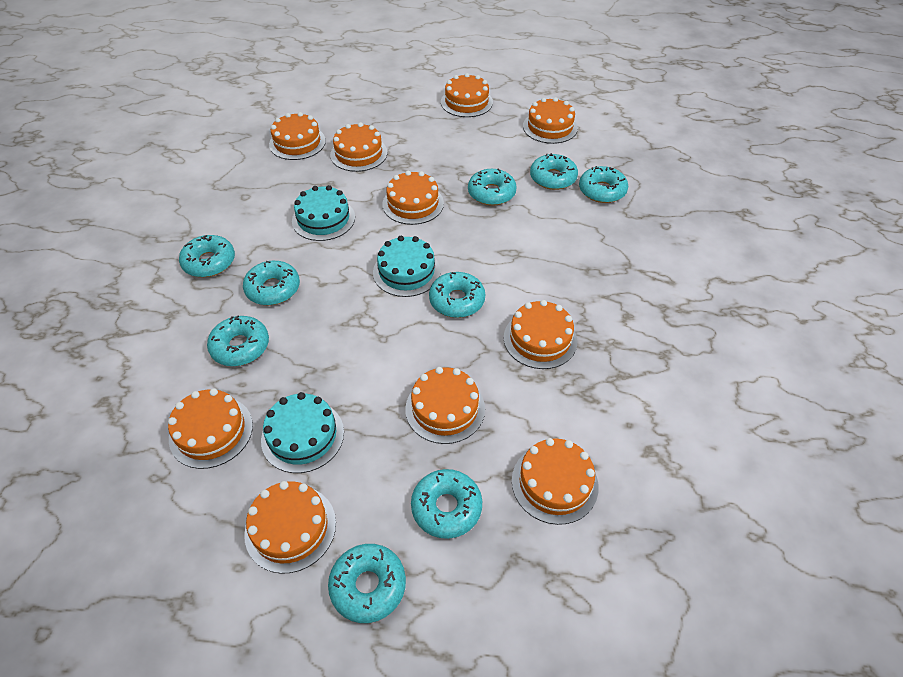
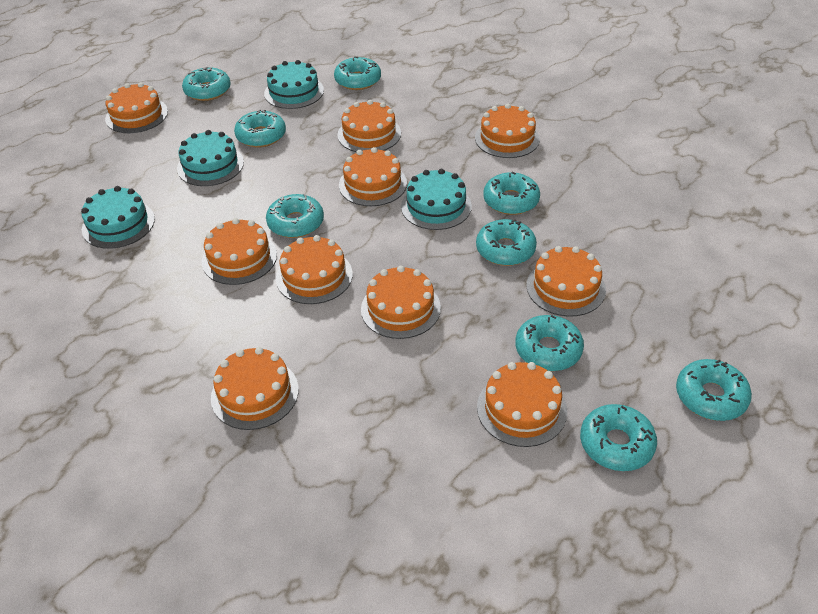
turquoise cake: 3 -> 4

